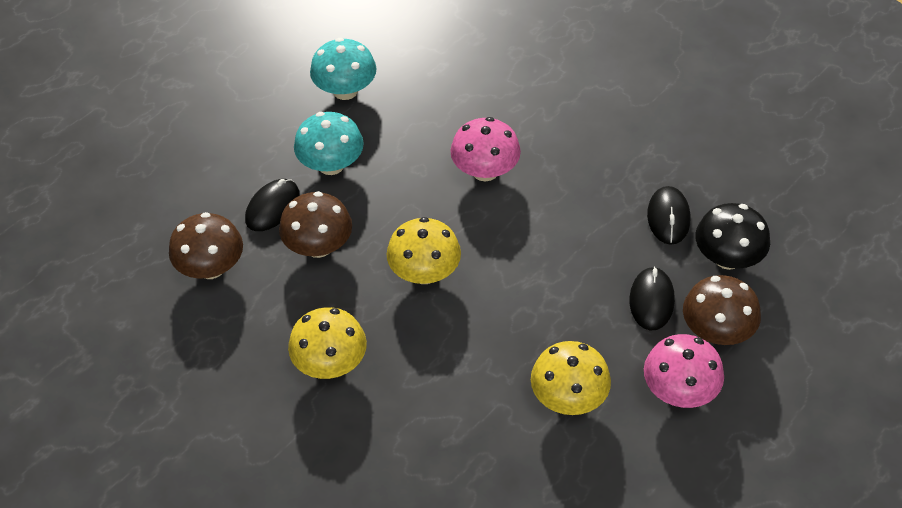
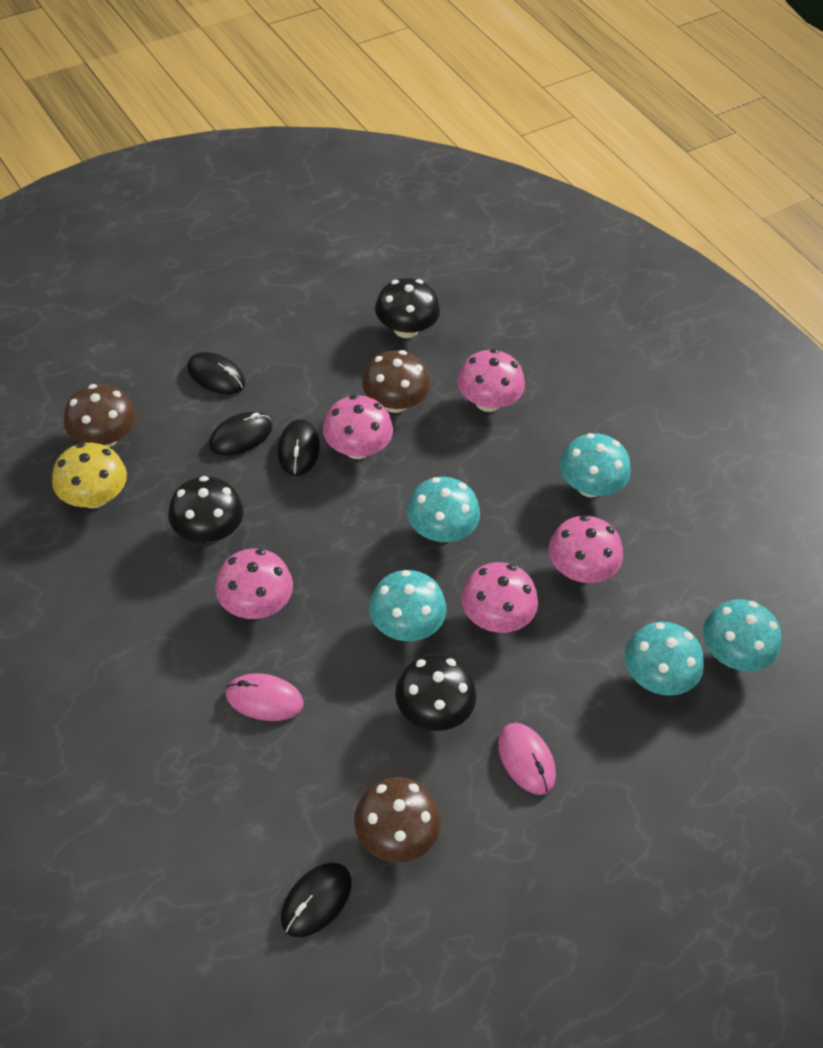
black mouse: 3 -> 4
black mushroom: 1 -> 3
pink mouse: 0 -> 2
pink mushroom: 2 -> 5
turquoise mushroom: 2 -> 5
yellow mushroom: 3 -> 1

